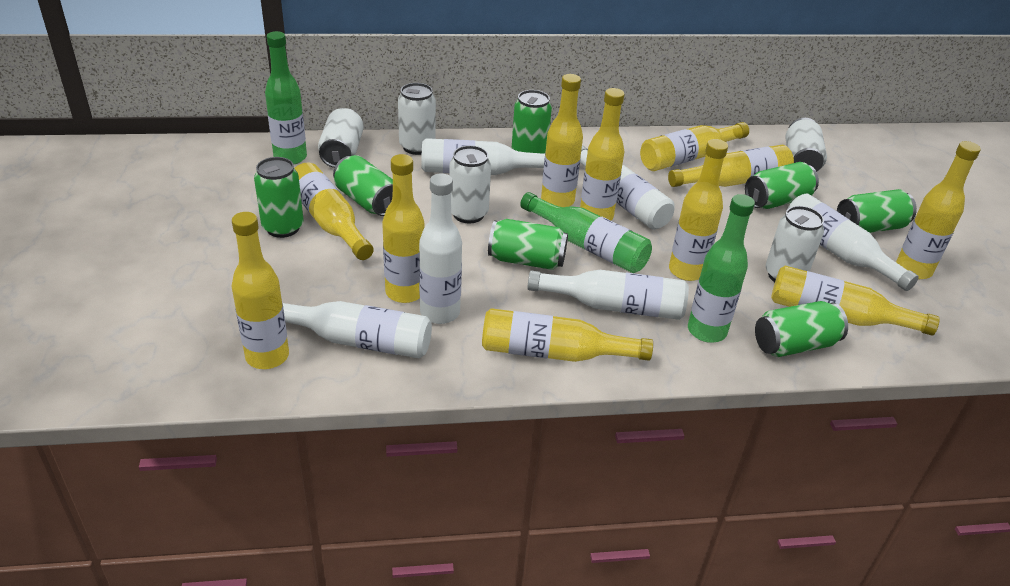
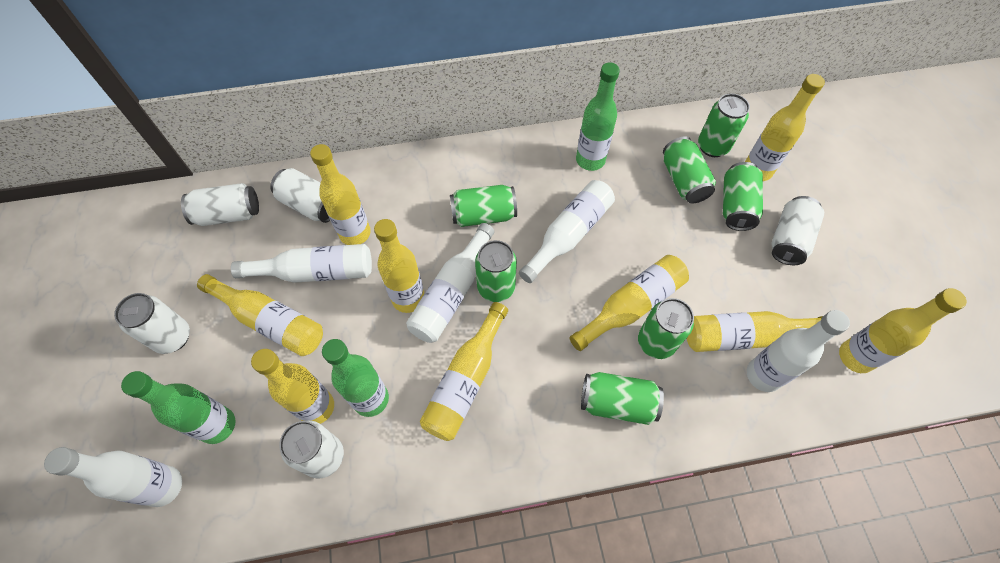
white bottle: 6 -> 5
yellow bottle: 11 -> 9

